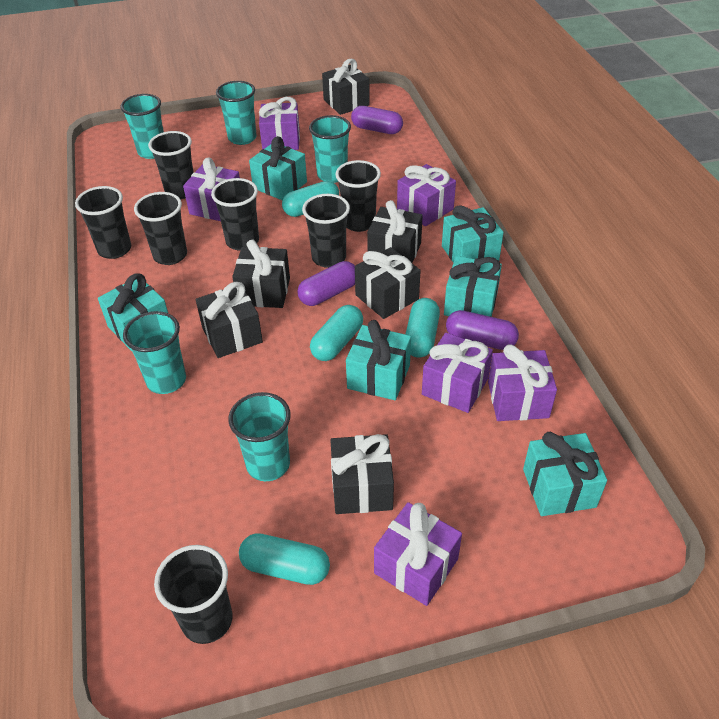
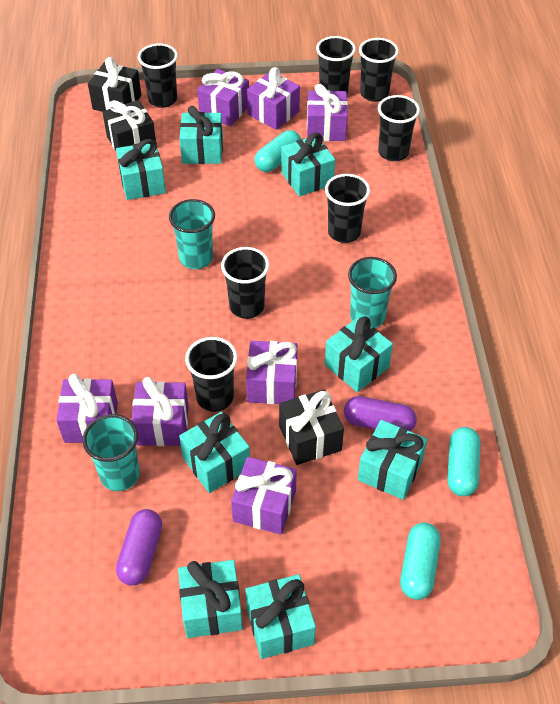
black gift: 6 -> 3
purple capsule: 3 -> 2
purple gift: 6 -> 7
turquoise capsule: 4 -> 3
turquoise cup: 5 -> 3
turquoise gift: 6 -> 8

